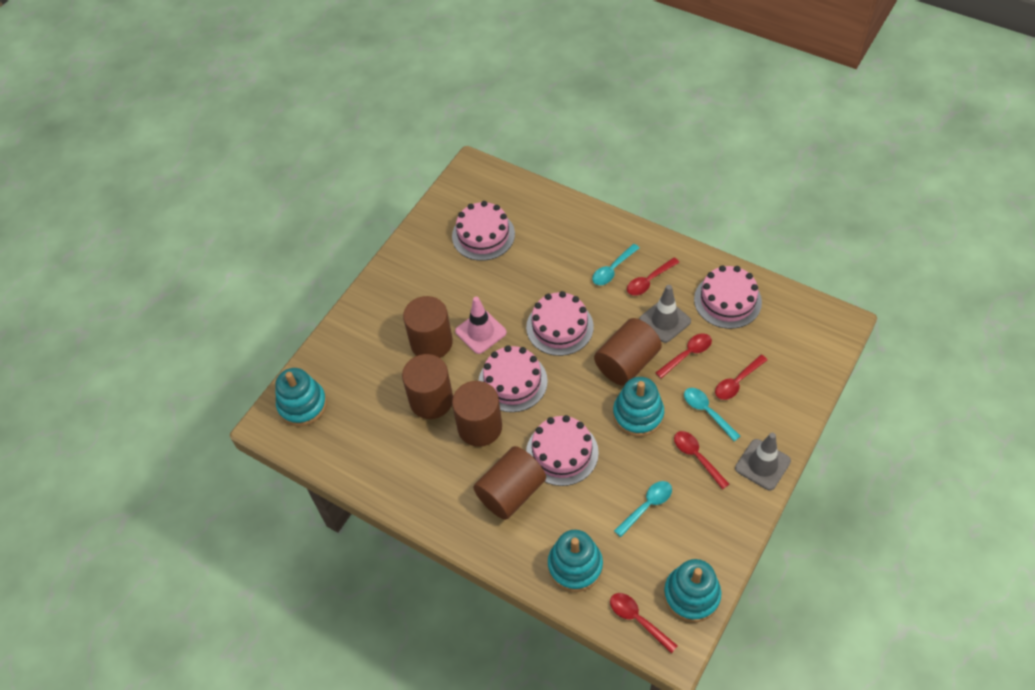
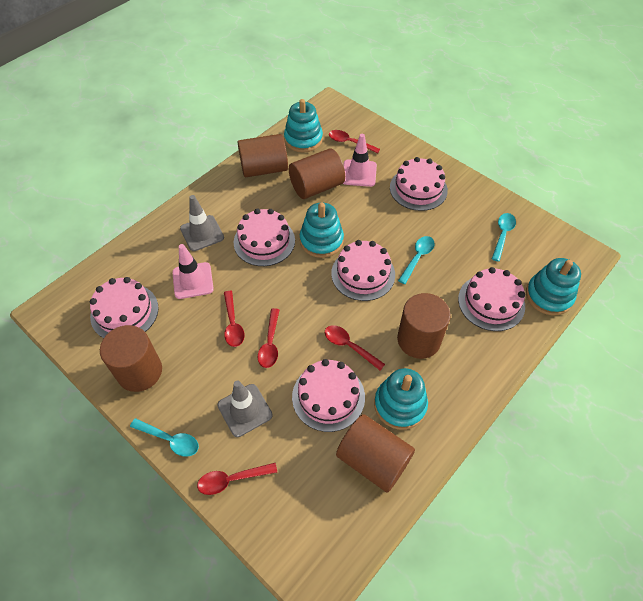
pink cake: 5 -> 6
pink traffic cone: 1 -> 2

